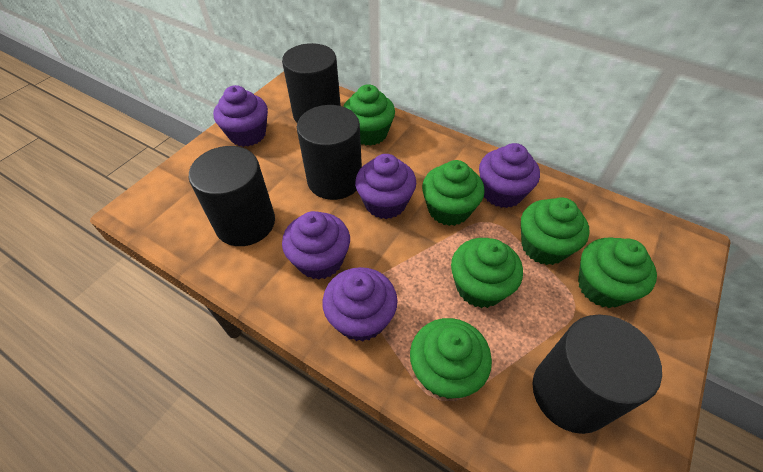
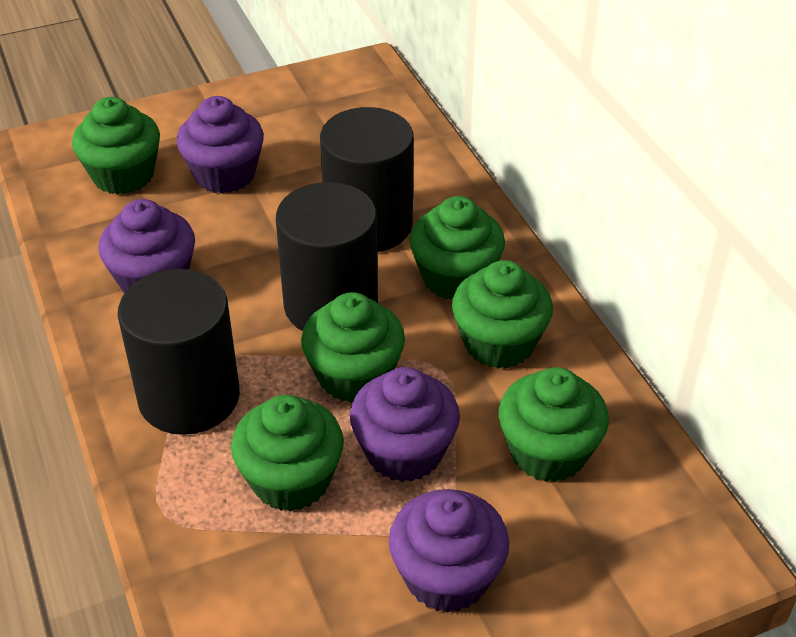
black cylinder: 4 -> 3
purple cupcake: 5 -> 4

